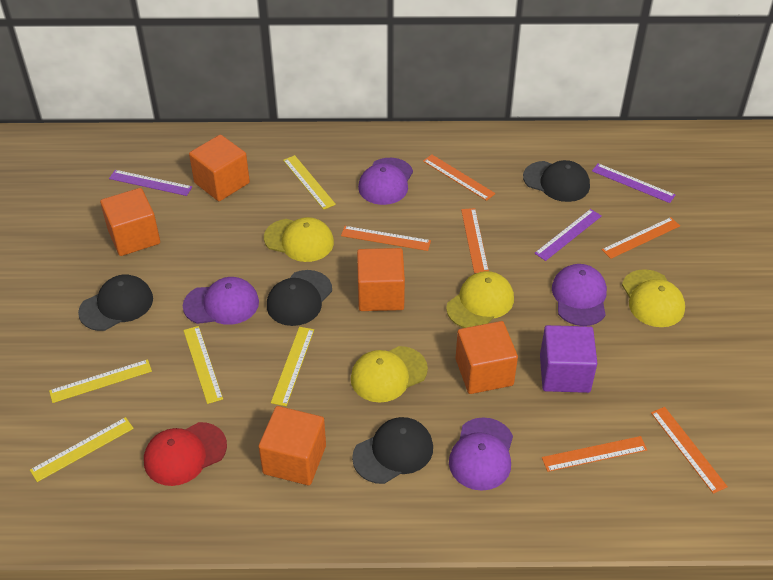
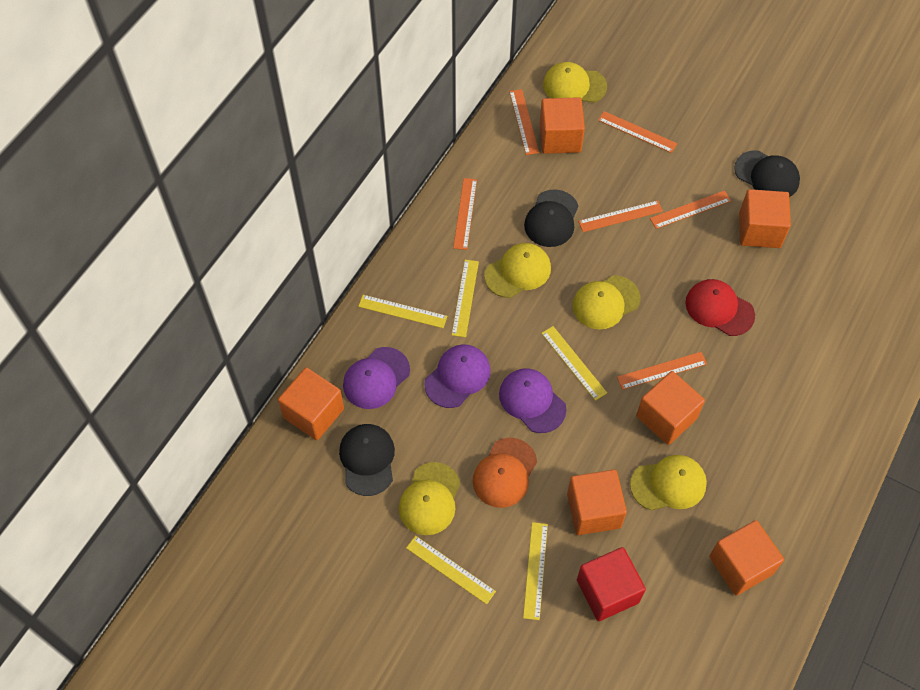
black cap: 4 -> 3
orange cap: 0 -> 1
orange cube: 5 -> 6
purple cap: 4 -> 3
purple cube: 1 -> 0
purple ruler: 3 -> 0
red cube: 0 -> 1
yellow cap: 4 -> 5

